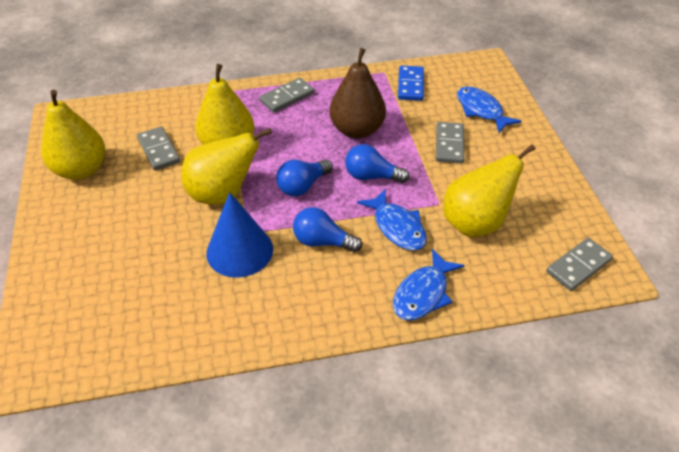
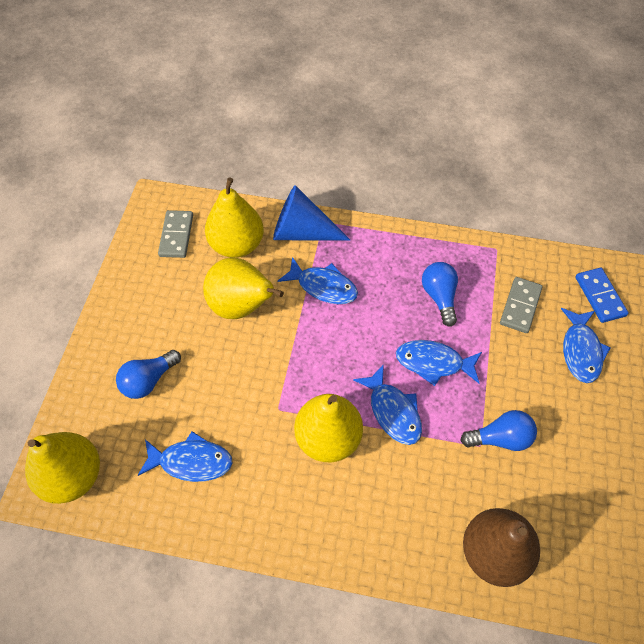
blue fish: 3 -> 5
grey domino: 4 -> 2

